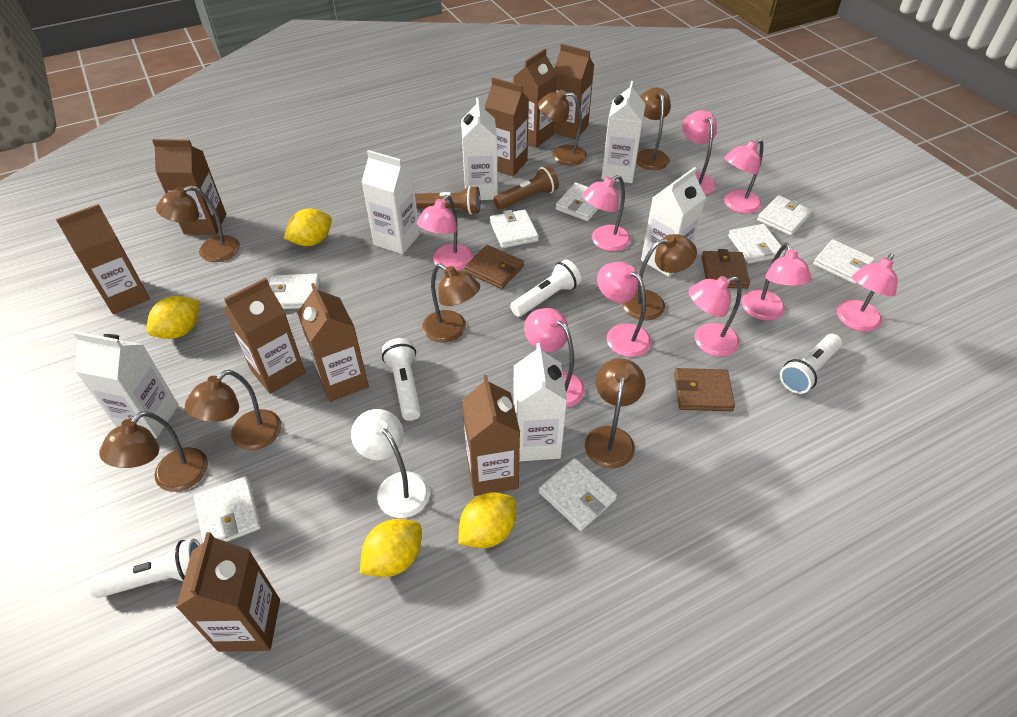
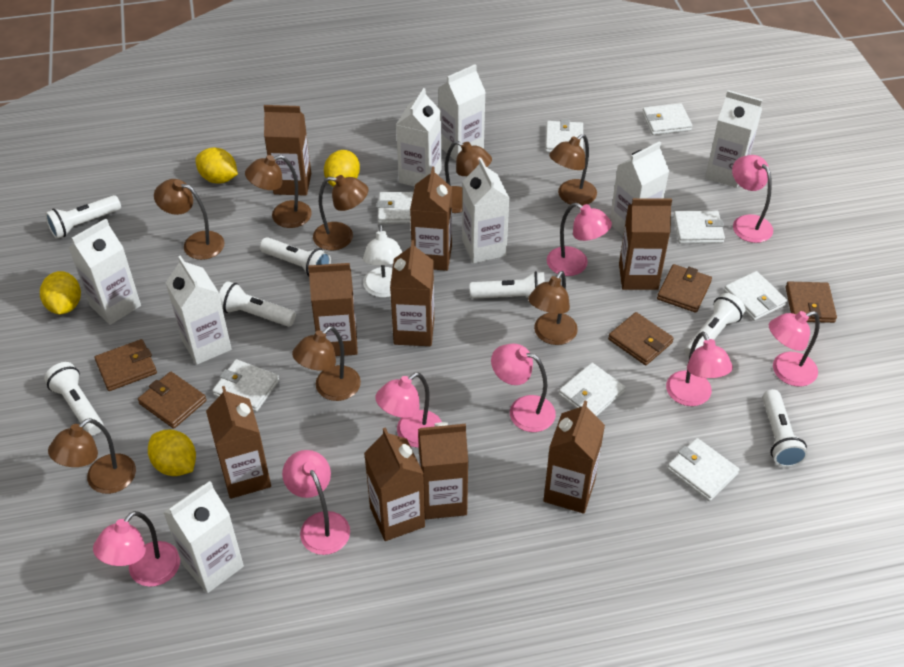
brown flashlight: 2 -> 0
brown wallet: 3 -> 5
pink lamp: 9 -> 8
white carton: 6 -> 8
white flashlight: 4 -> 7

